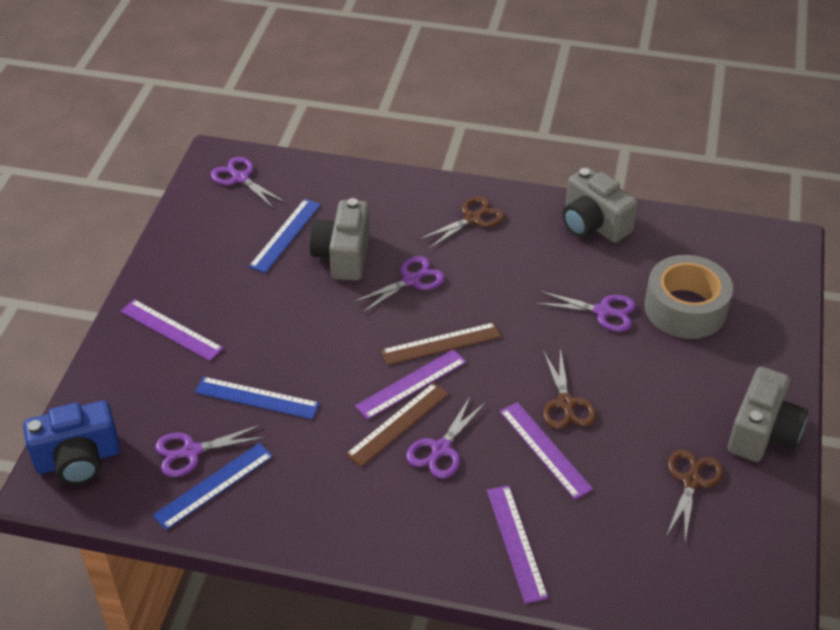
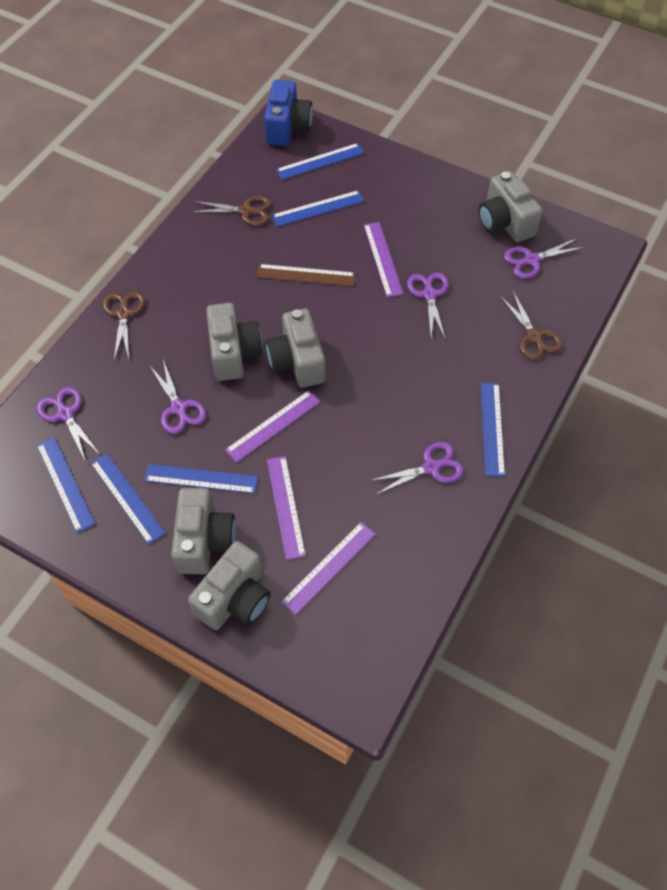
blue ruler: 3 -> 6
brown ruler: 2 -> 1
grey camera: 3 -> 5
grey tape: 1 -> 0

